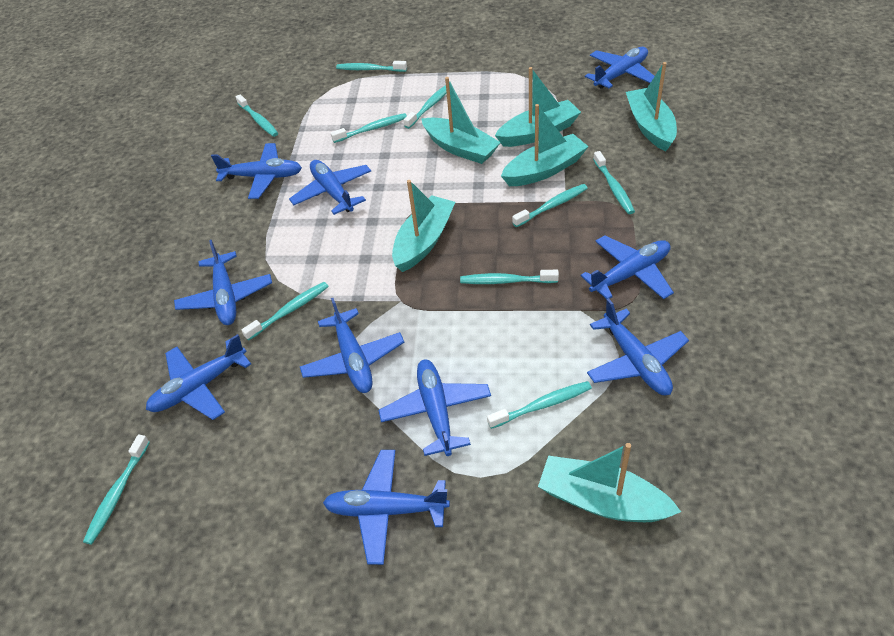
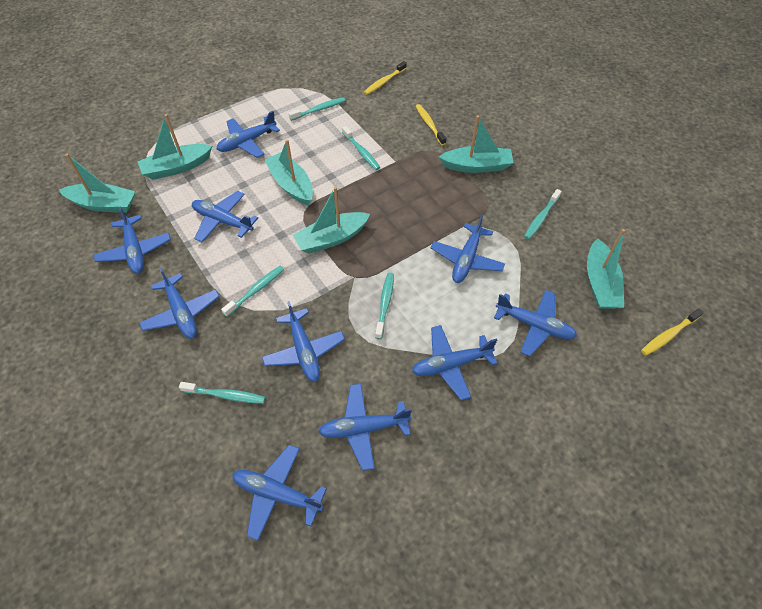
turquoise toothbrush: 10 -> 6
yellow toothbrush: 0 -> 3

